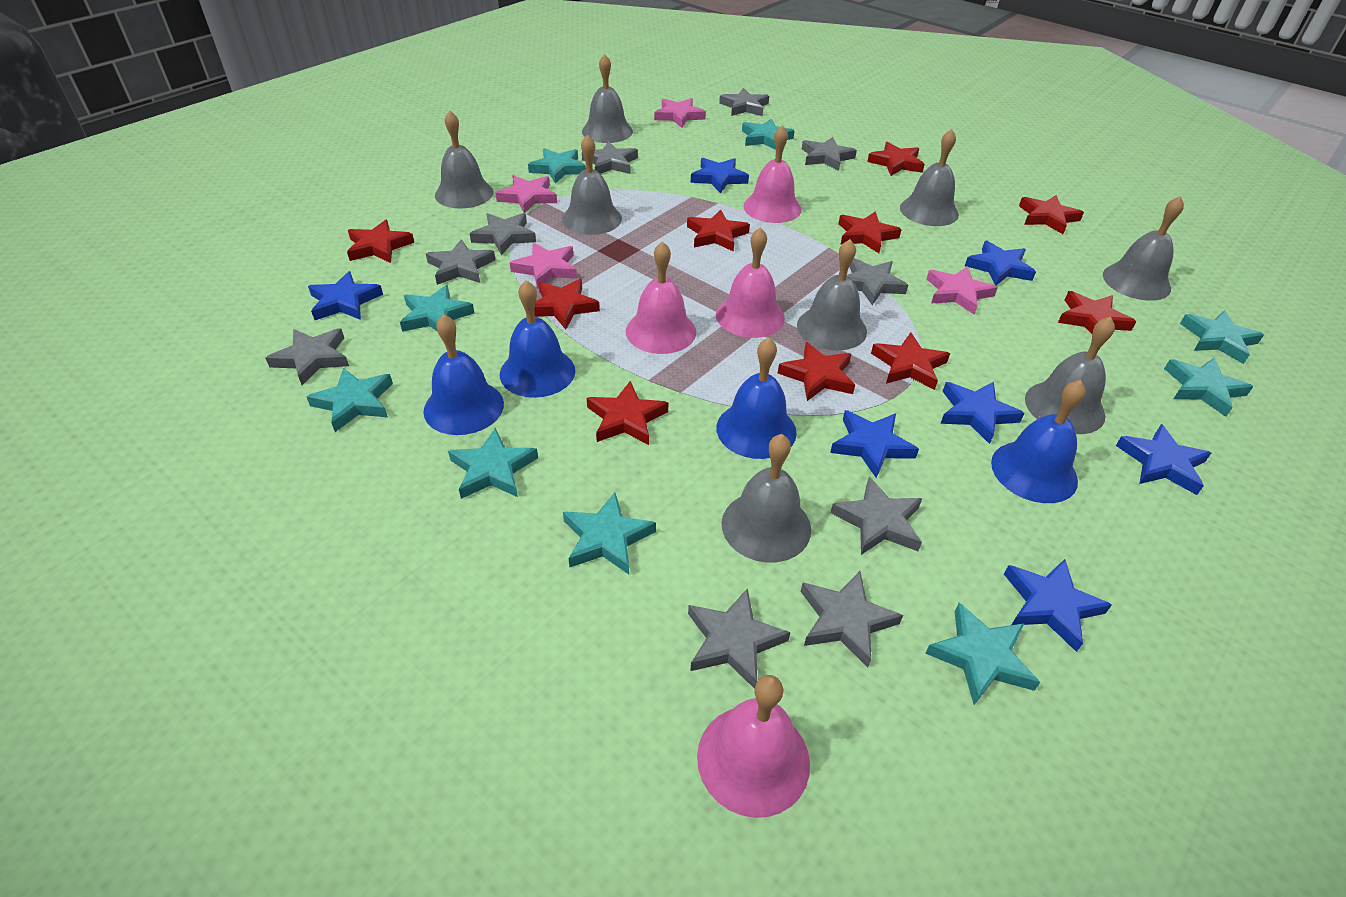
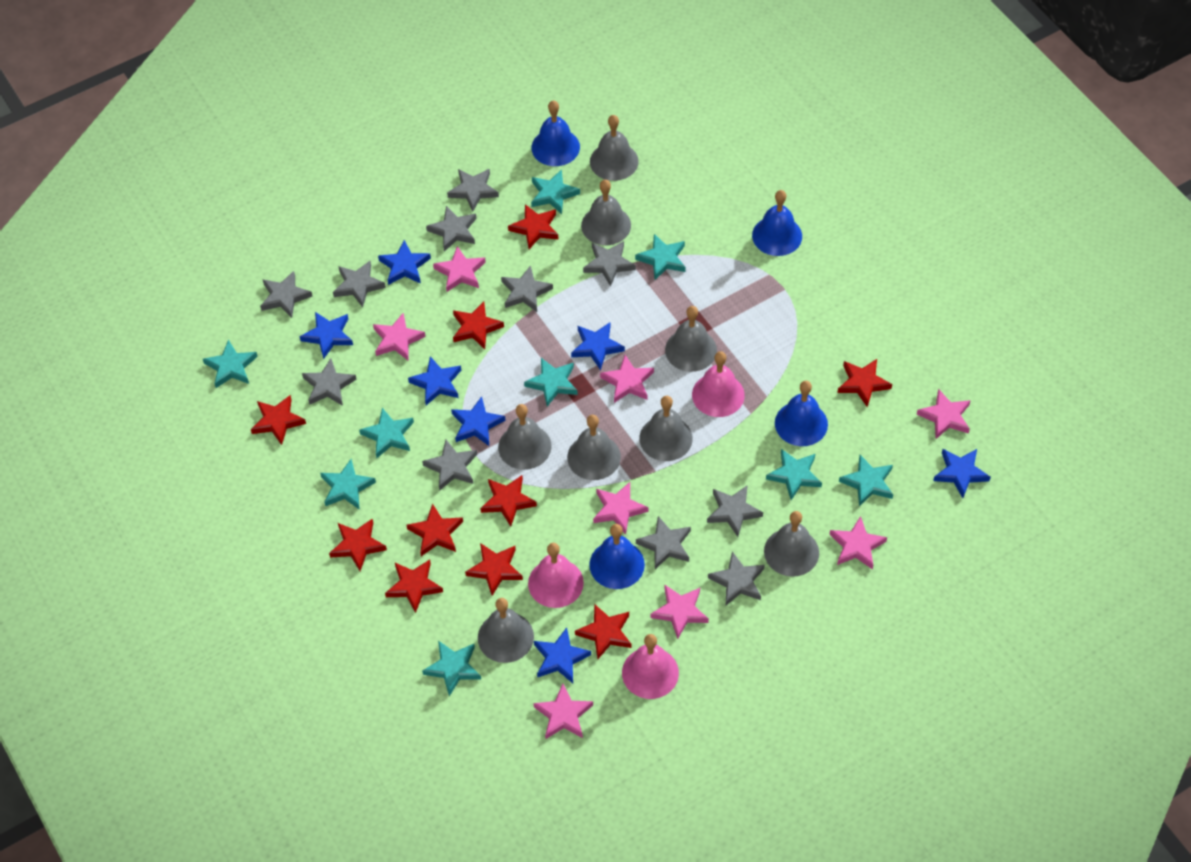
grey star: 10 -> 11
pink bell: 4 -> 3
pink star: 4 -> 8

